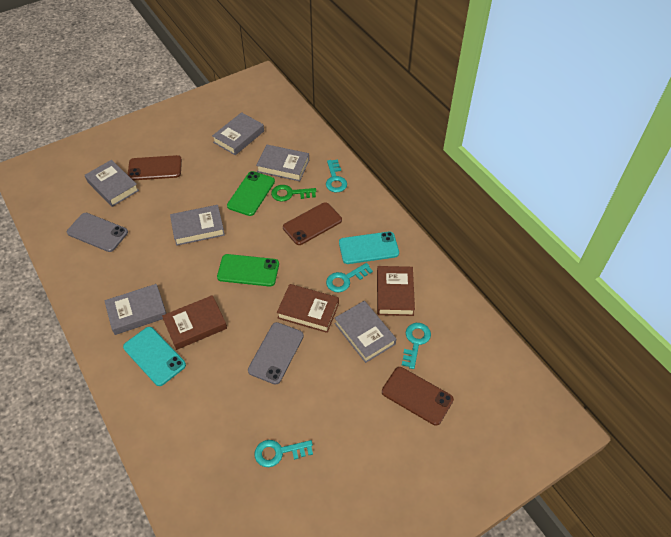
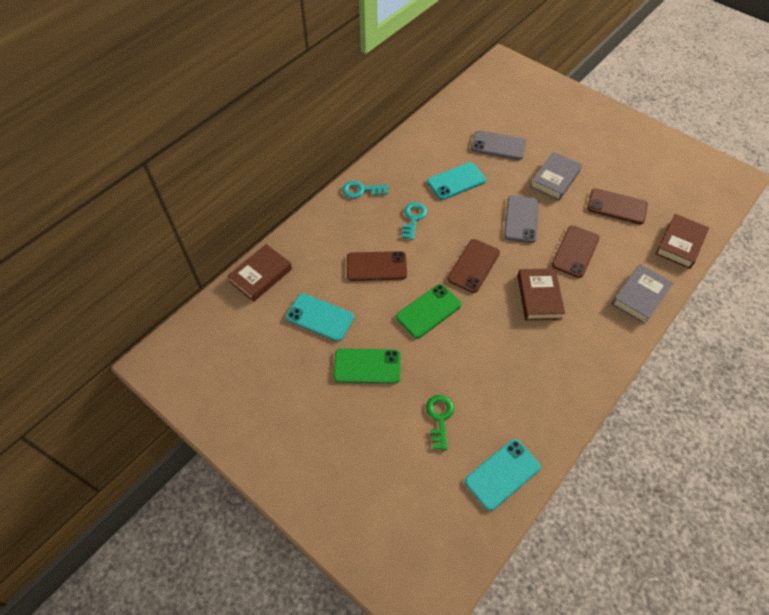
brown phone: 3 -> 4
grey book: 6 -> 2
turquoise key: 4 -> 2
turquoise phone: 2 -> 3

